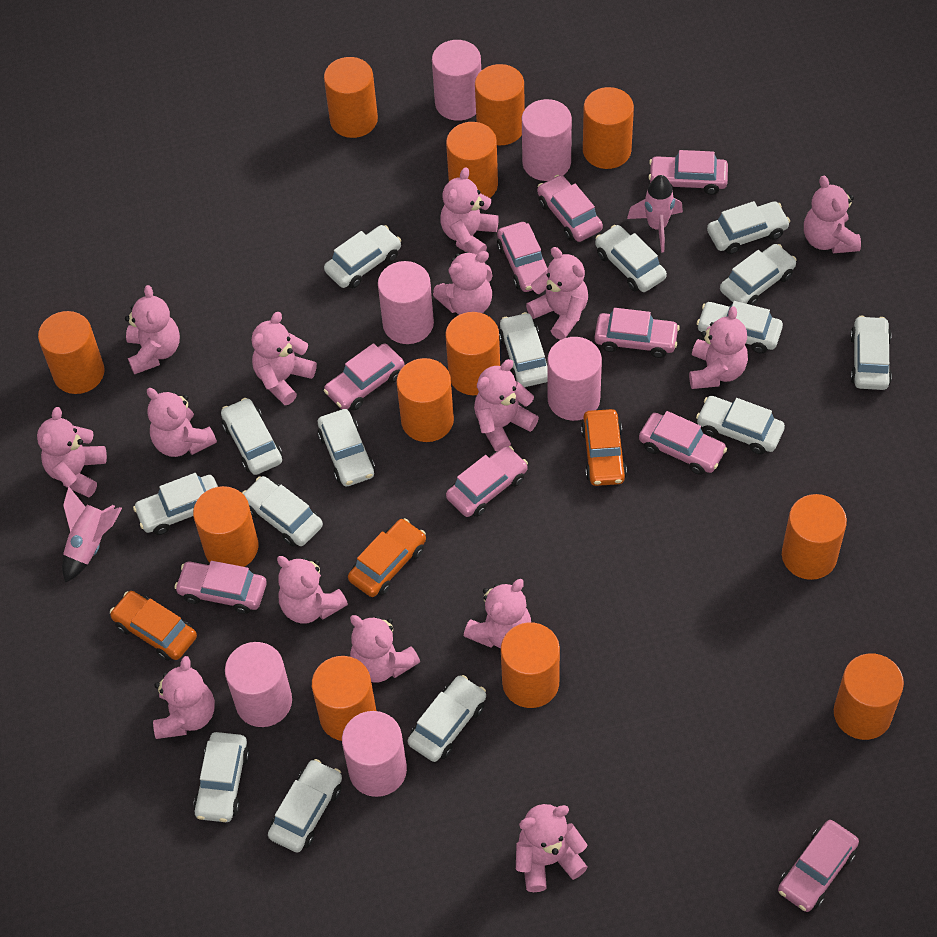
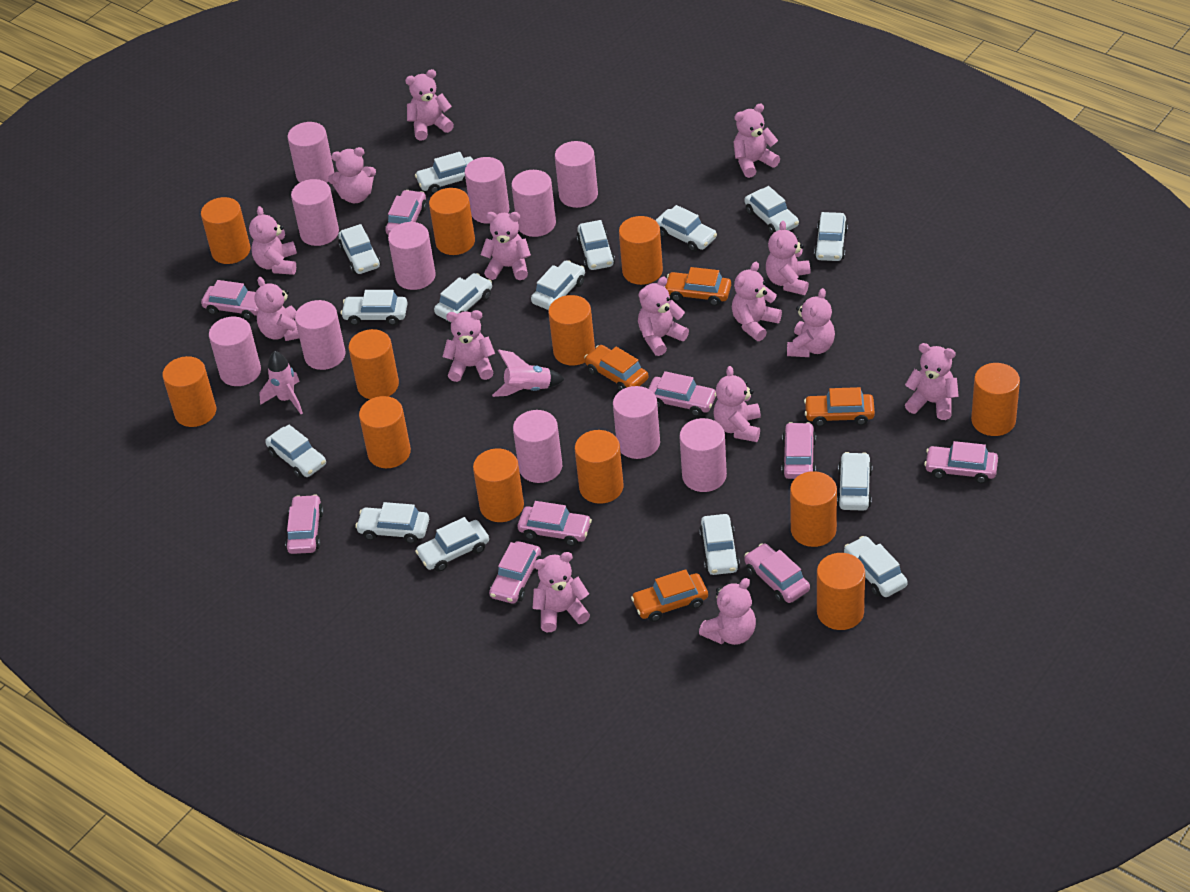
orange car: 3 -> 4
pink cylinder: 6 -> 11

